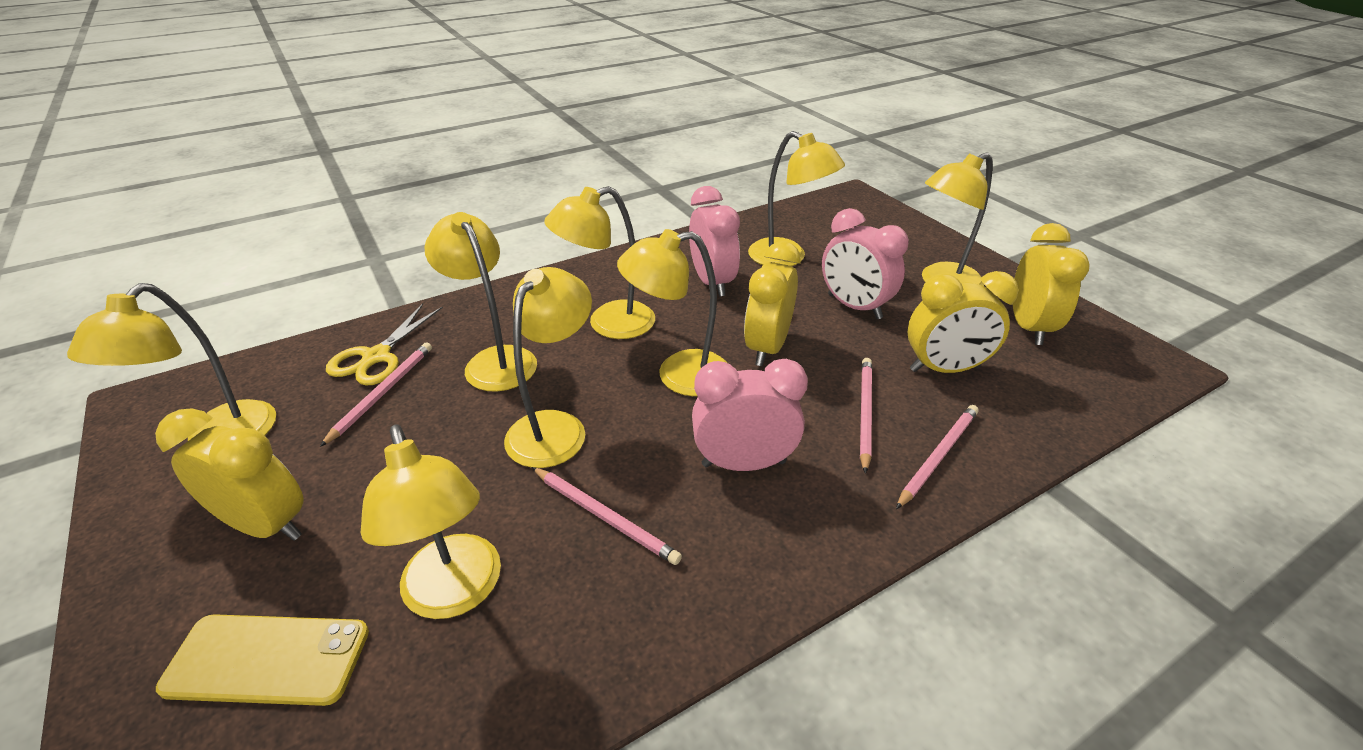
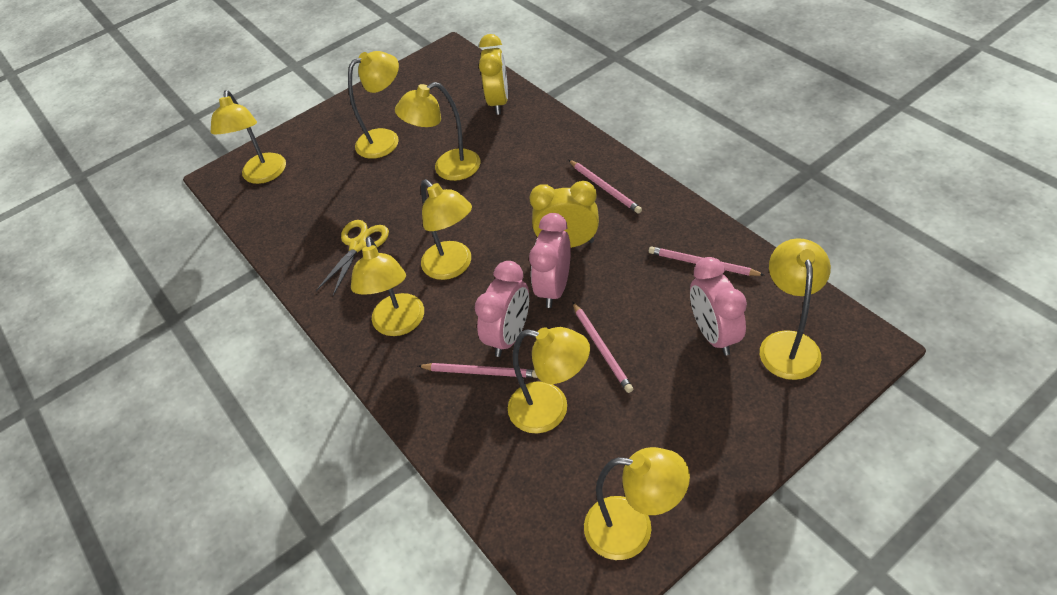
yellow clock: 4 -> 2
yellow phone: 1 -> 0

